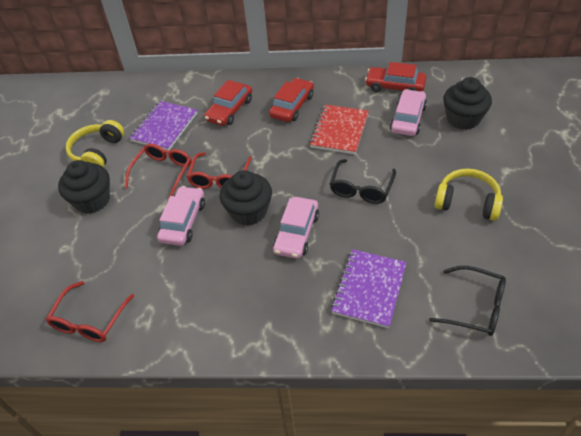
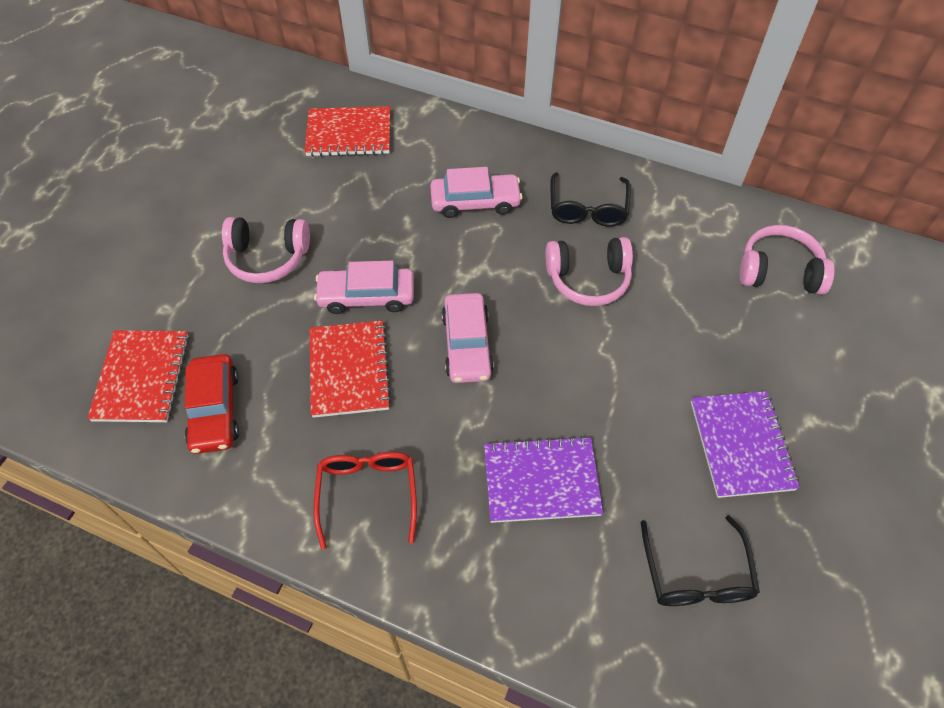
black cupcake: 3 -> 0
pink headphones: 0 -> 3
red car: 3 -> 1
red glasses: 3 -> 1
red notebook: 1 -> 3
yellow headphones: 2 -> 0

